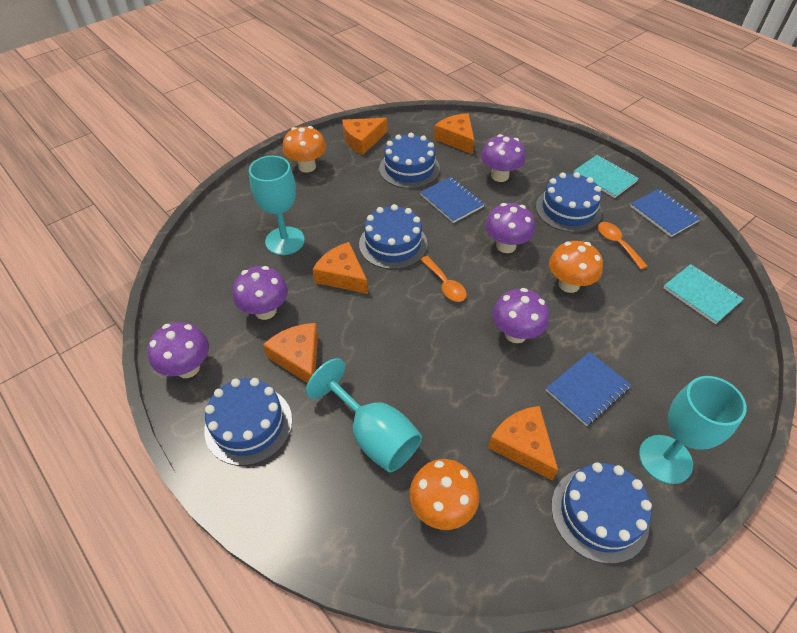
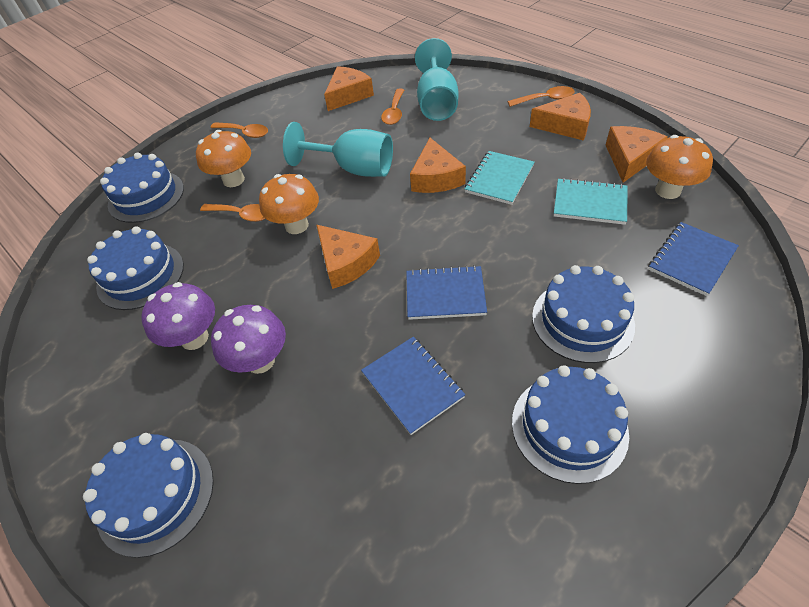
orange spoon: 2 -> 4
purple mushroom: 5 -> 2
turquoise goblet: 3 -> 2

